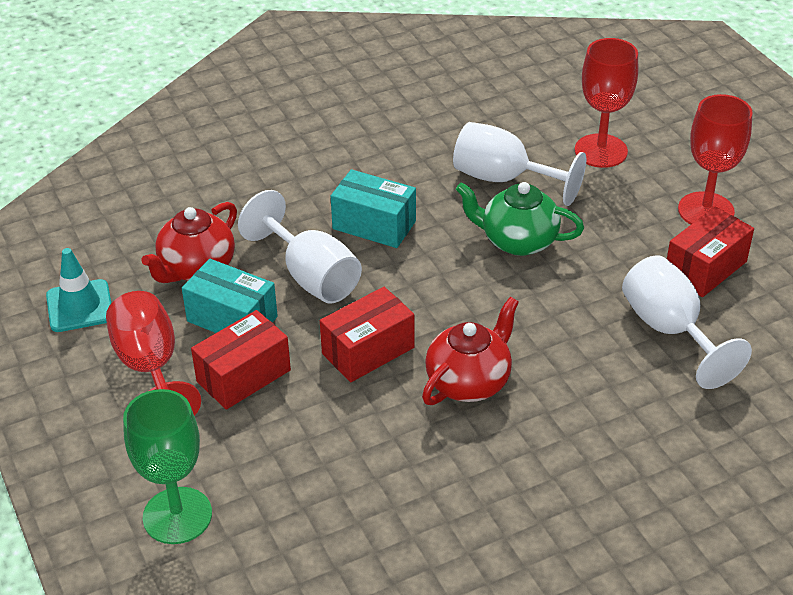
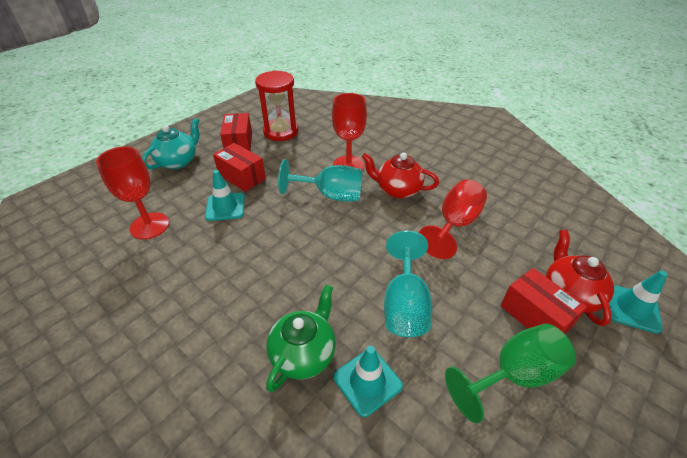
red hourglass: 0 -> 1
turquoise box: 2 -> 0
turquoise goblet: 0 -> 2
turquoise teapot: 0 -> 1
turquoise traffic cone: 1 -> 3
white goblet: 3 -> 0

